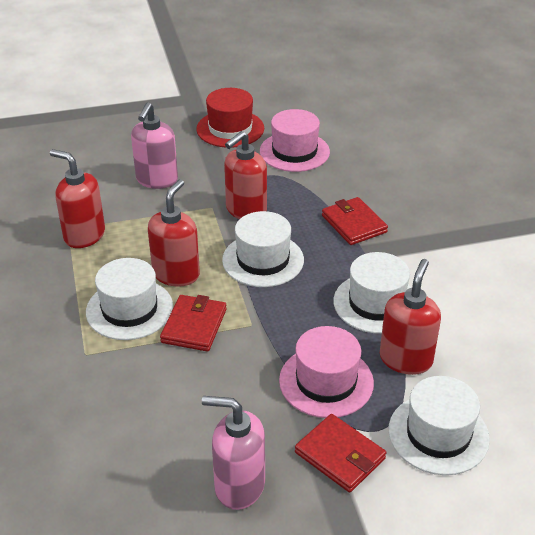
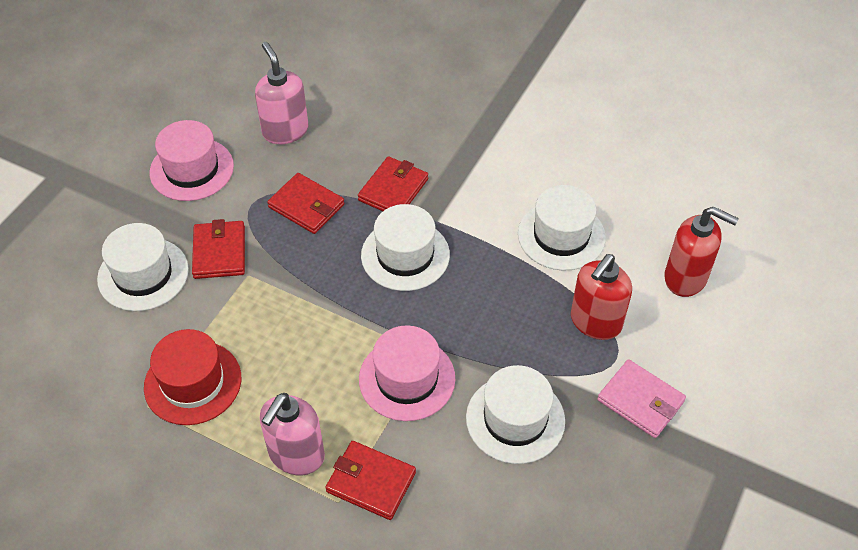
pink wallet: 0 -> 1
red soap dispenser: 4 -> 2
red wallet: 3 -> 4

